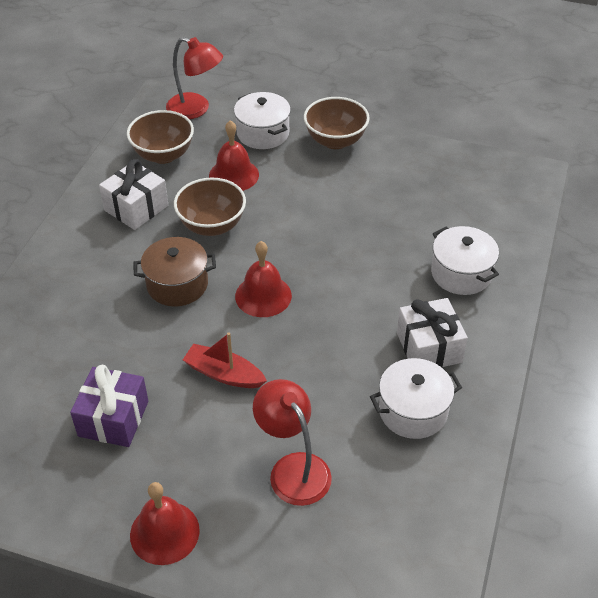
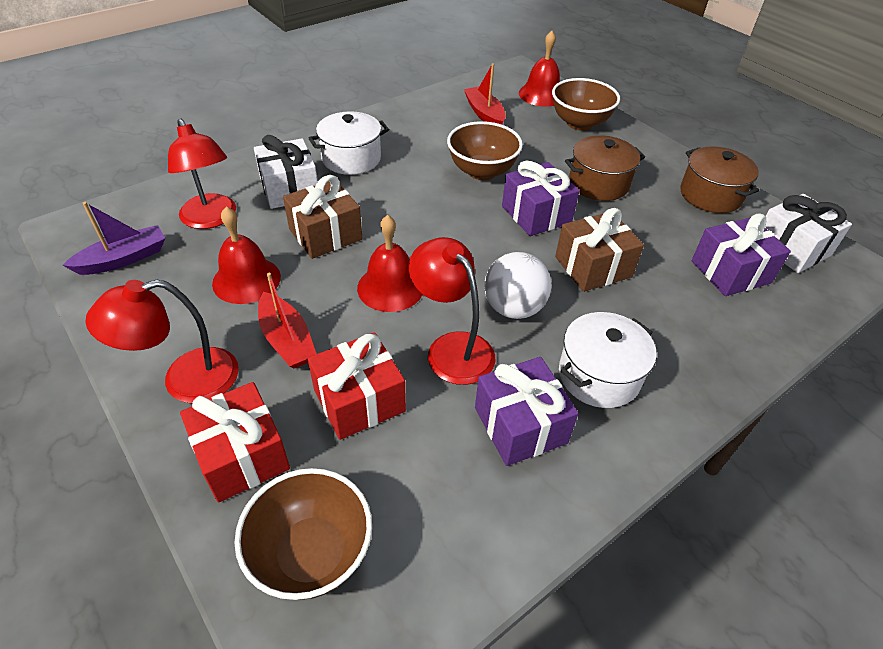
brown gift: 0 -> 2
brown pot: 1 -> 2
purple boat: 0 -> 1
purple gift: 1 -> 3
red boat: 1 -> 2
red gift: 0 -> 2
red lamp: 2 -> 3
white ball: 0 -> 1
white pot: 3 -> 2

